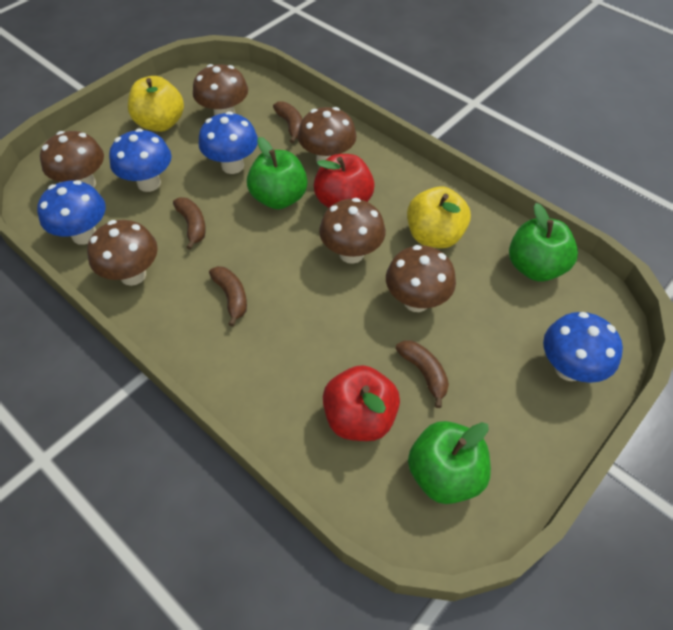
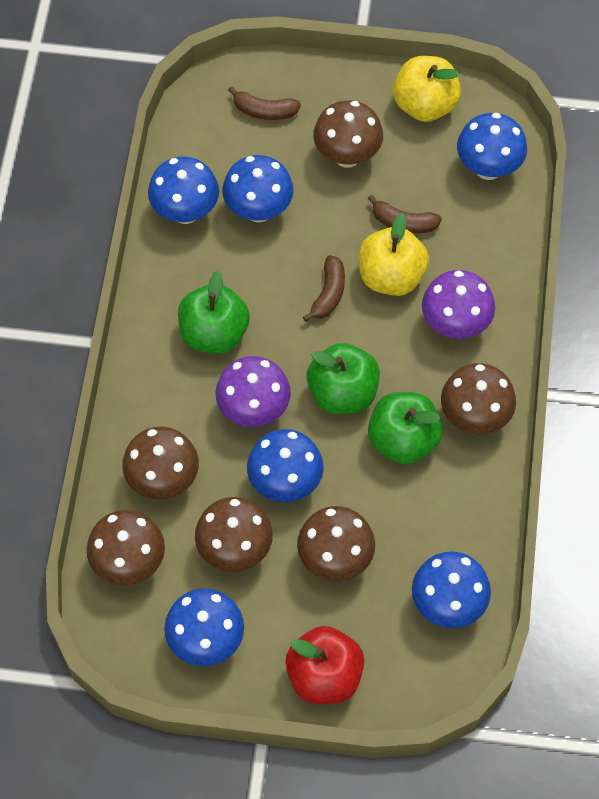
blue mushroom: 4 -> 6
brown banana: 4 -> 3
purple mushroom: 0 -> 2
red apple: 2 -> 1

